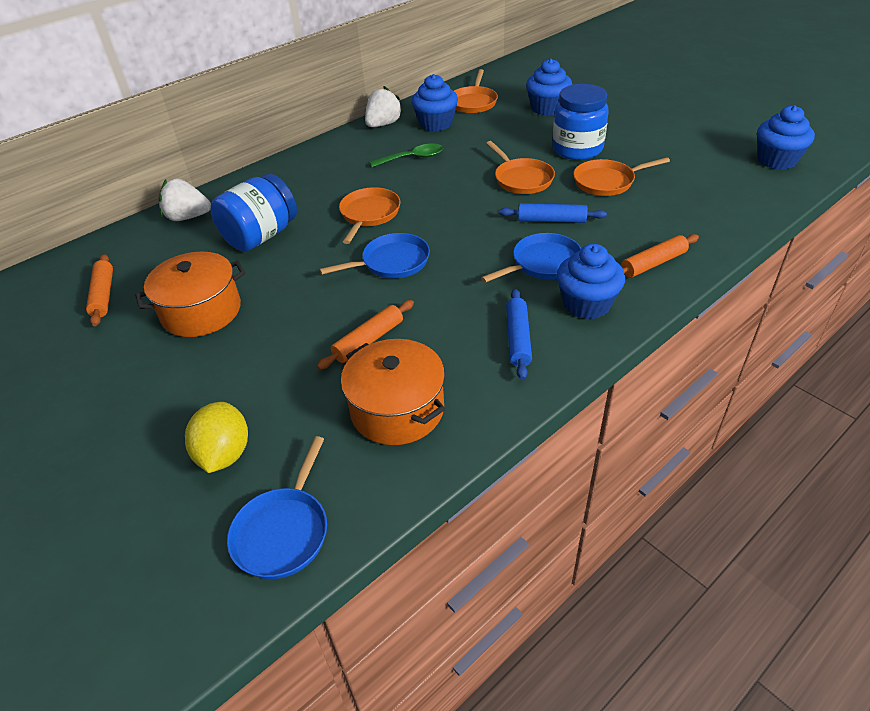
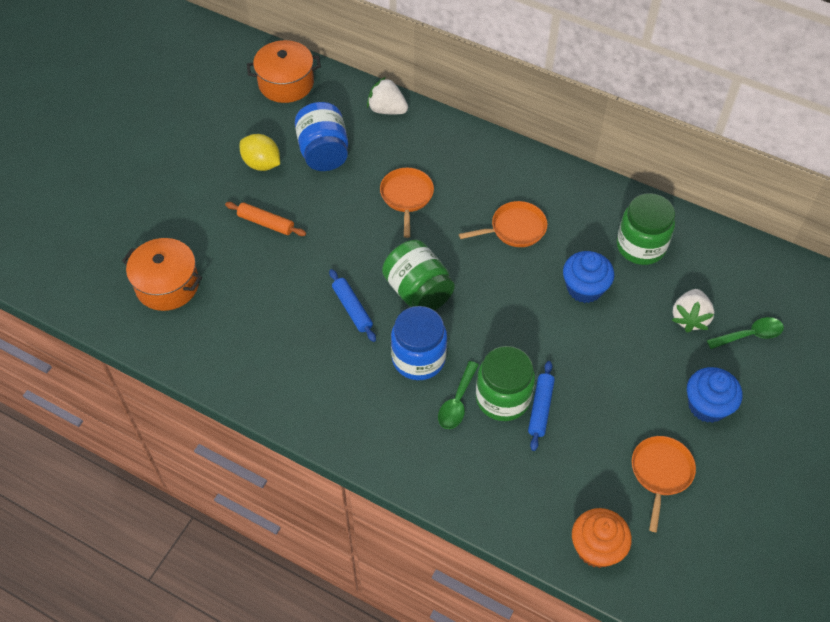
blue cupcake: 4 -> 2
blue pan: 3 -> 0
green jar: 0 -> 3
green spoon: 1 -> 2
orange cupcake: 0 -> 1
orange pan: 4 -> 3
orange rolling pin: 3 -> 1

